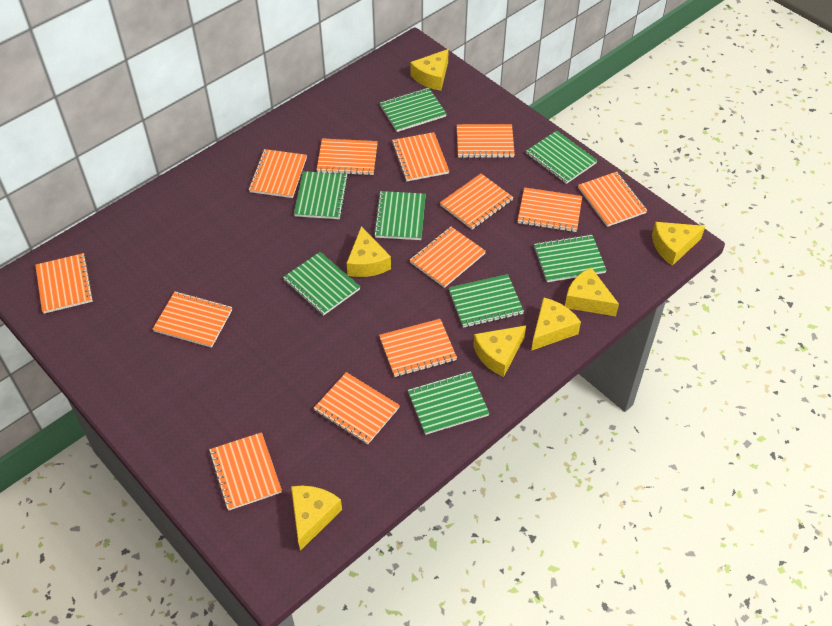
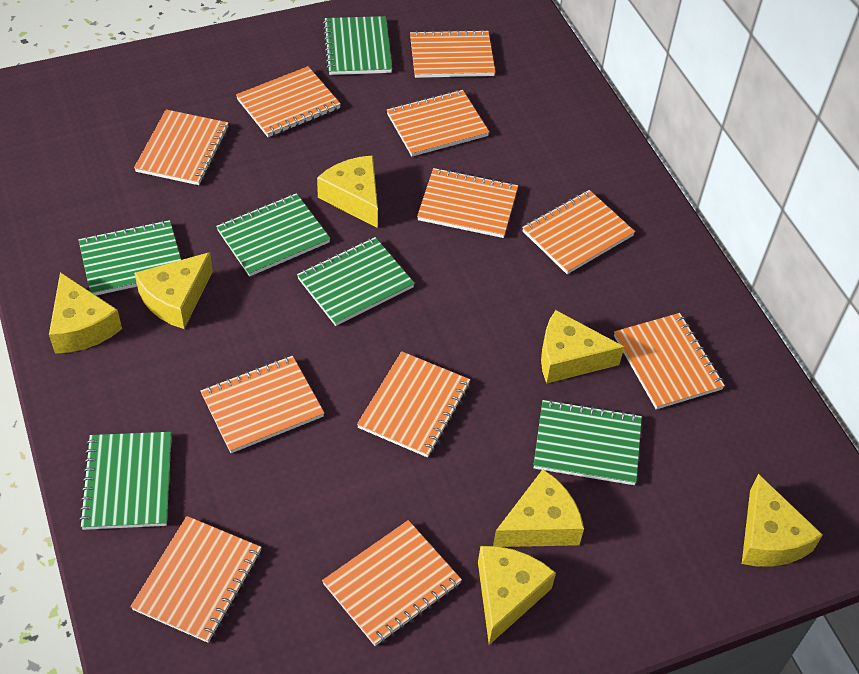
green notebook: 8 -> 6
orange notebook: 13 -> 11

